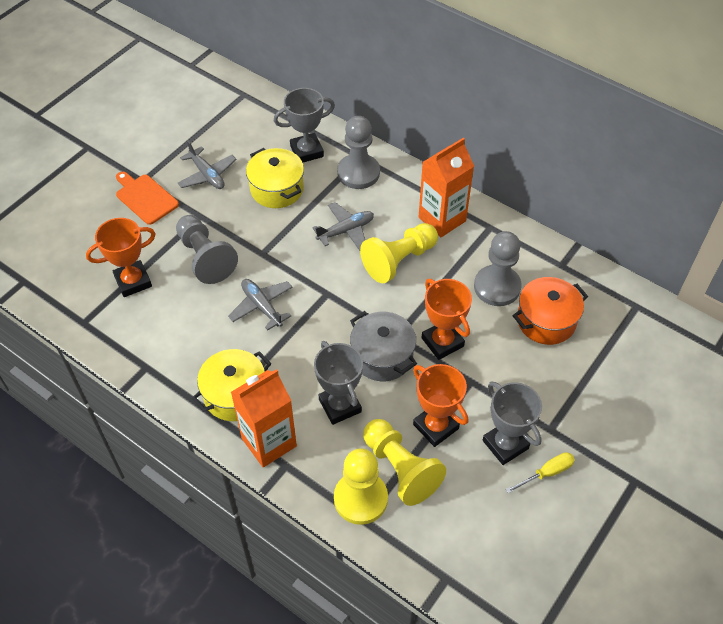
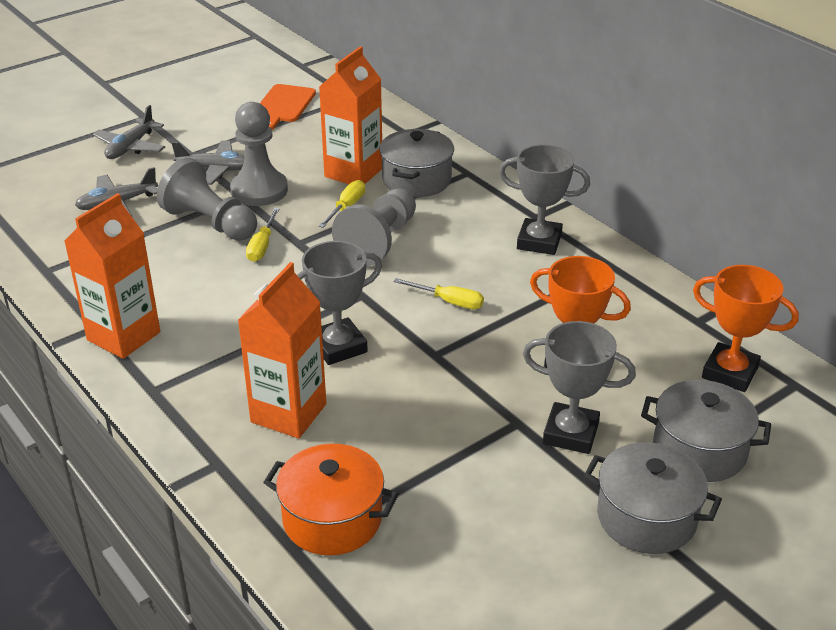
grey pot: 1 -> 3
orange carton: 2 -> 3
orange trophy: 3 -> 2
yellow pawn: 3 -> 0
yellow pot: 2 -> 0
yellow screwdriver: 1 -> 3

